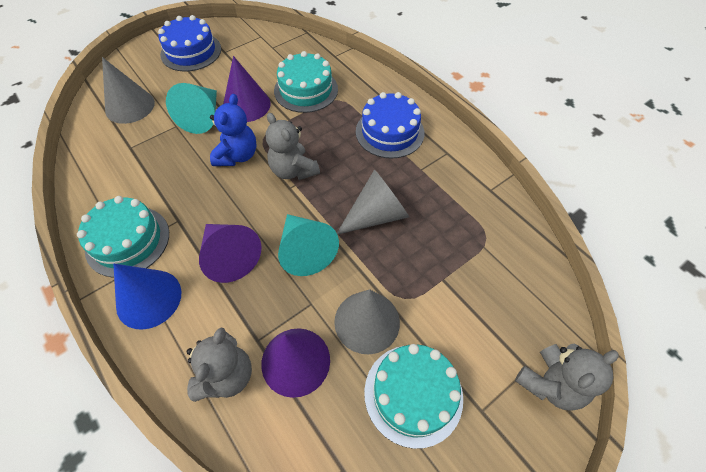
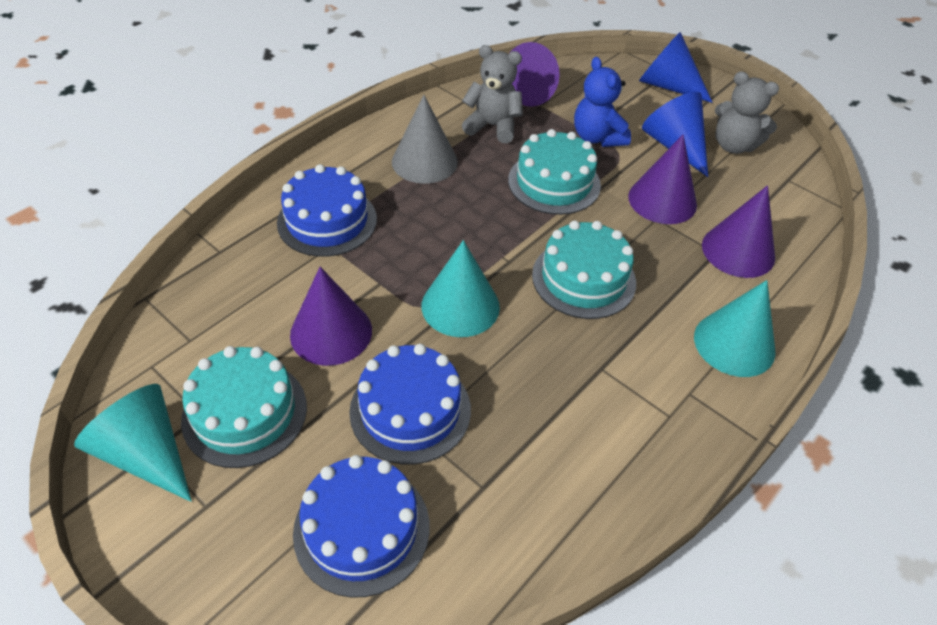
blue cake: 2 -> 3
blue cone: 1 -> 2
grey cone: 3 -> 1
grey teddy bear: 3 -> 2
purple cone: 3 -> 4
turquoise cone: 2 -> 3

